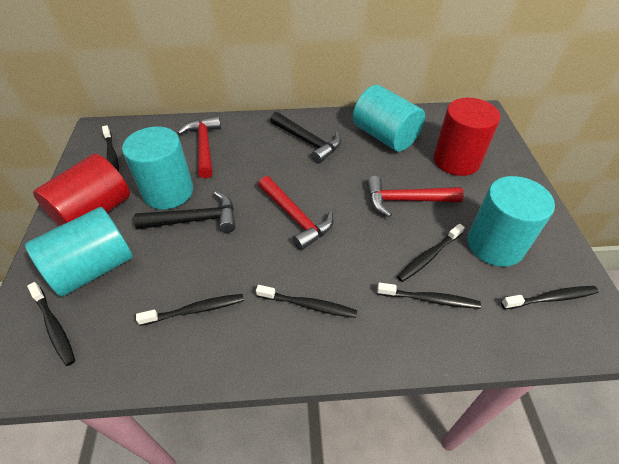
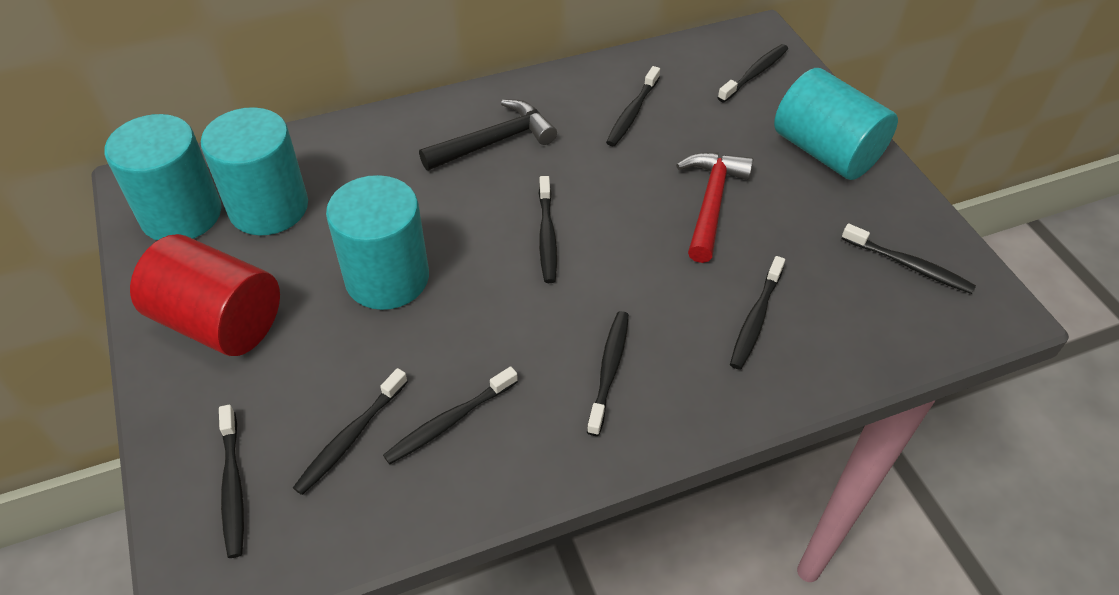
black hammer: 2 -> 1
black toothbrush: 7 -> 9
red cylinder: 2 -> 1
red hammer: 3 -> 1

